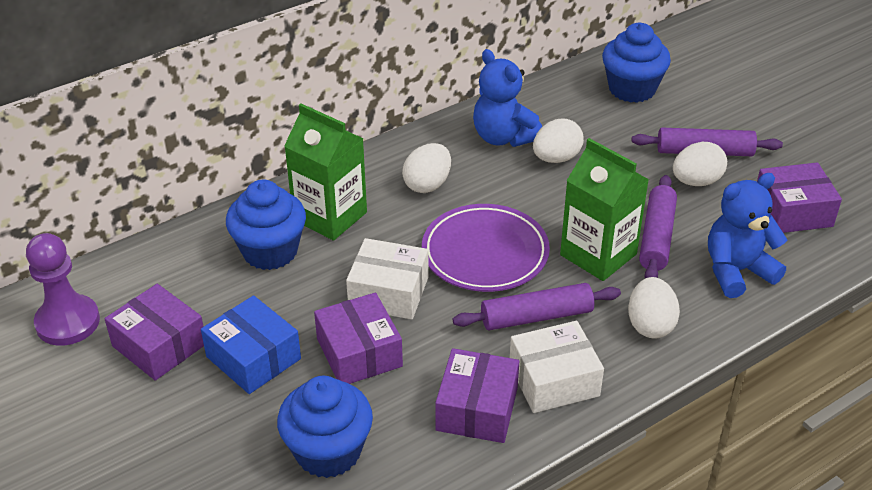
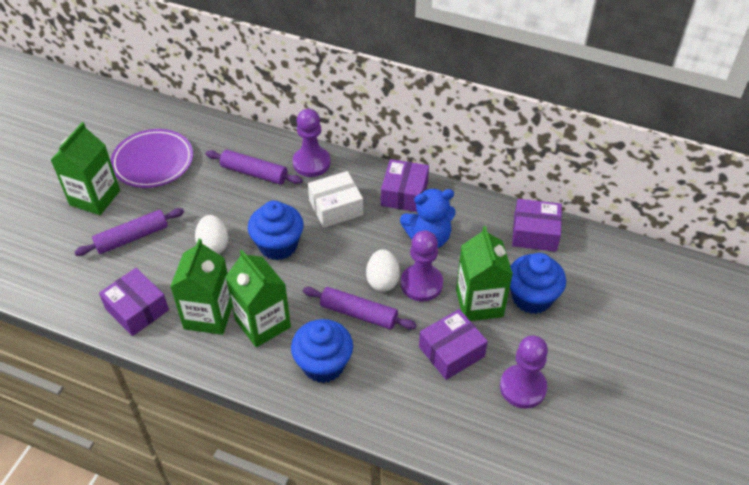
blue box: 1 -> 0
blue teddy bear: 2 -> 1
green carton: 2 -> 4
purple pawn: 1 -> 3
white box: 2 -> 1
white egg: 4 -> 2

